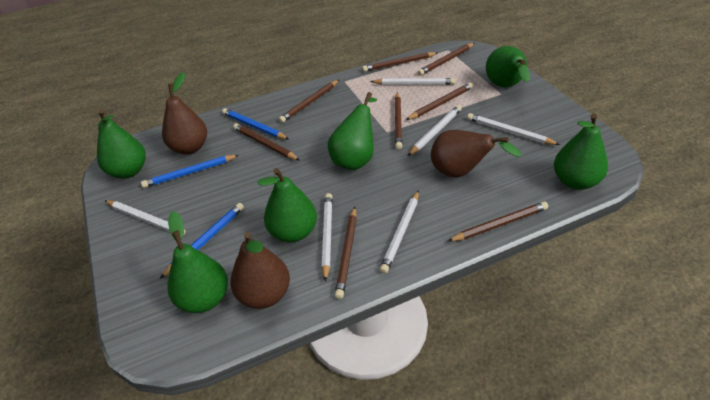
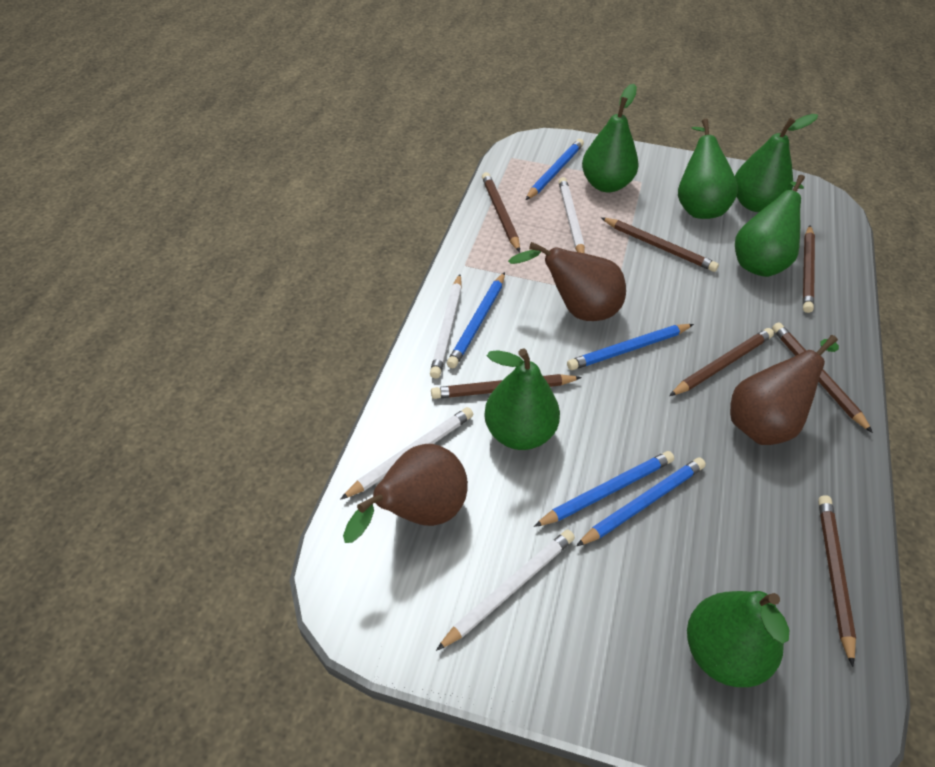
blue pencil: 3 -> 5
brown pencil: 8 -> 7
white pencil: 6 -> 4

